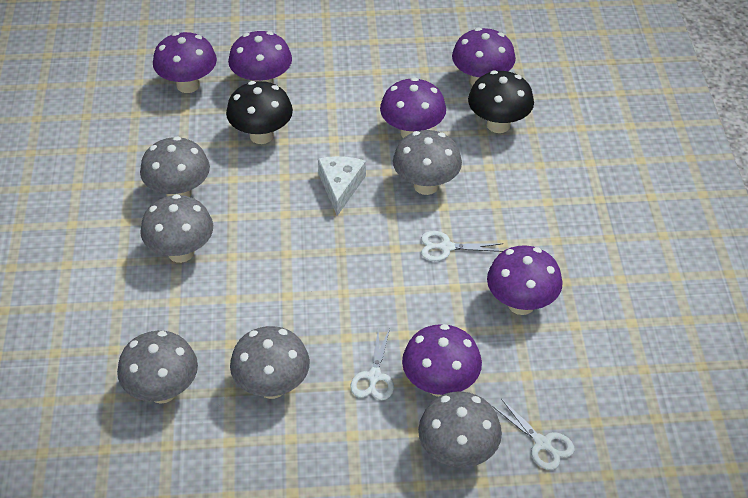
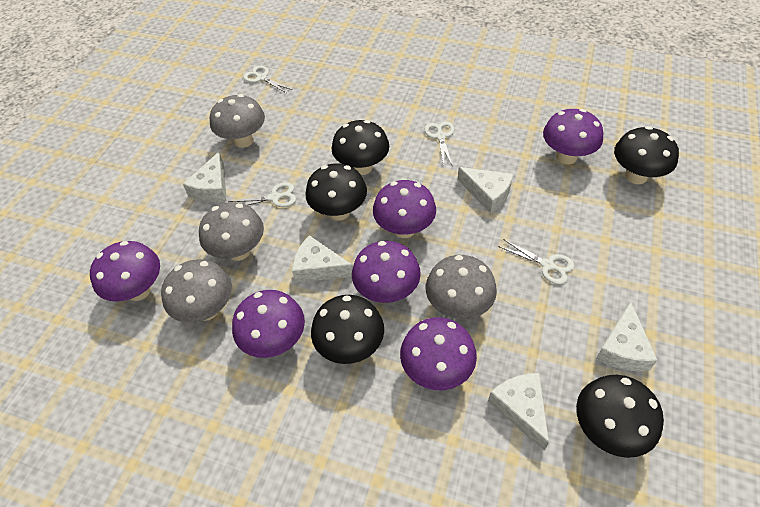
black mushroom: 2 -> 5
grey mushroom: 6 -> 4
white cheese: 1 -> 5
white scissors: 3 -> 4

